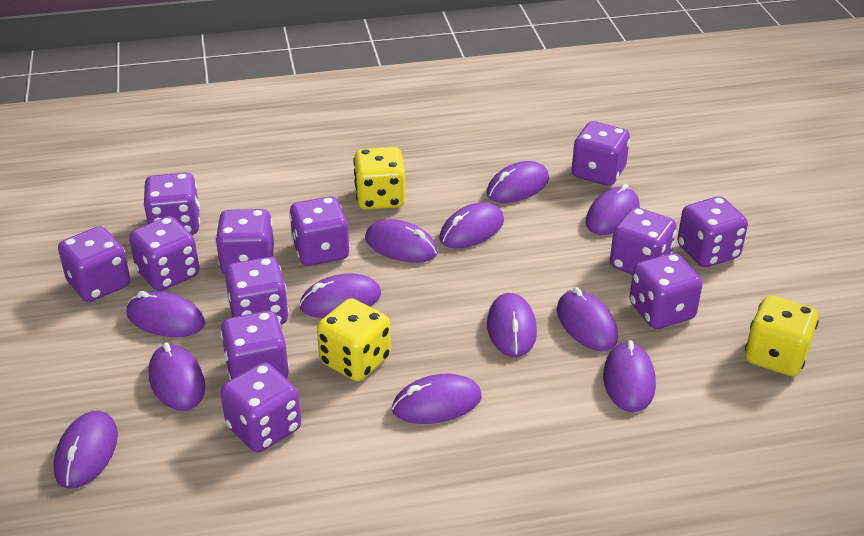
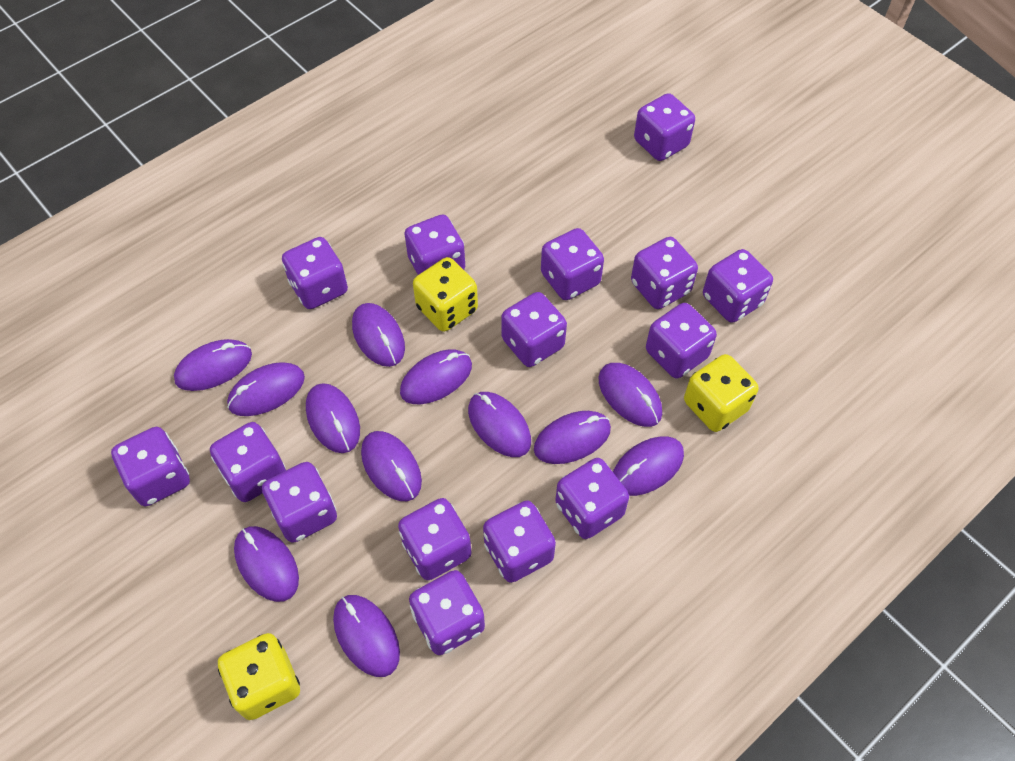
purple dice: 12 -> 15

